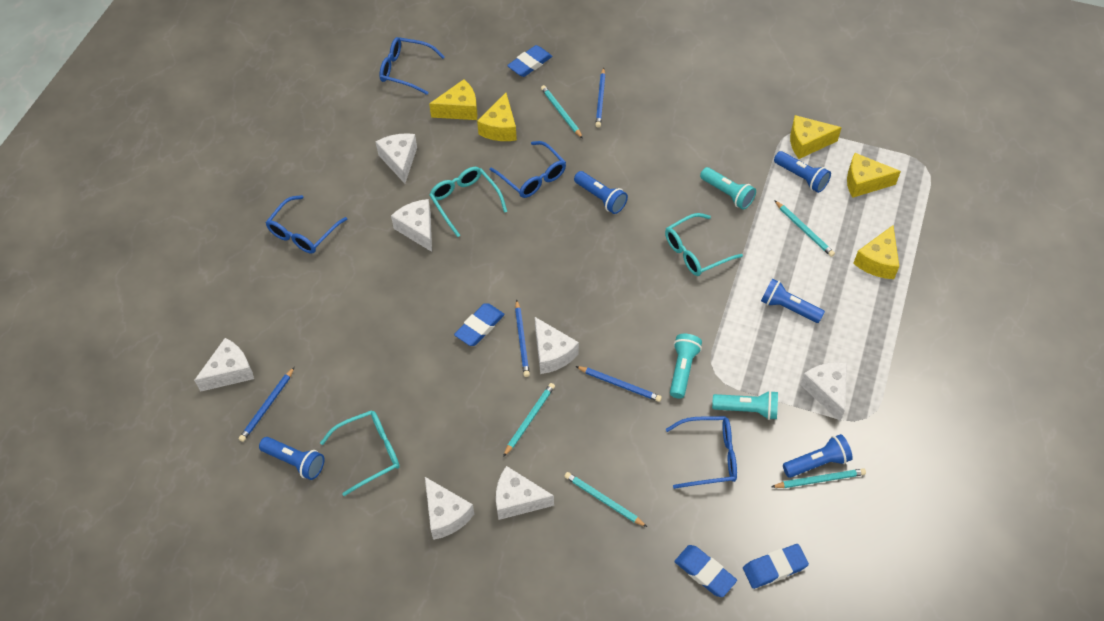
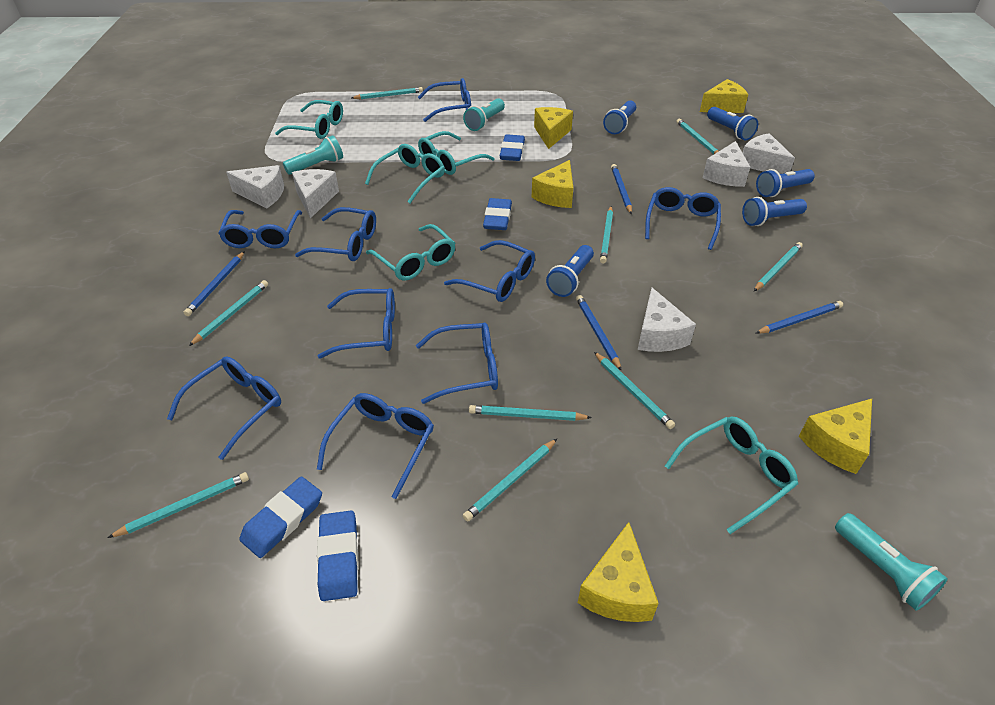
blue glasses: 4 -> 9
turquoise glasses: 3 -> 5
turquoise pencil: 5 -> 9
white cheese: 7 -> 5

